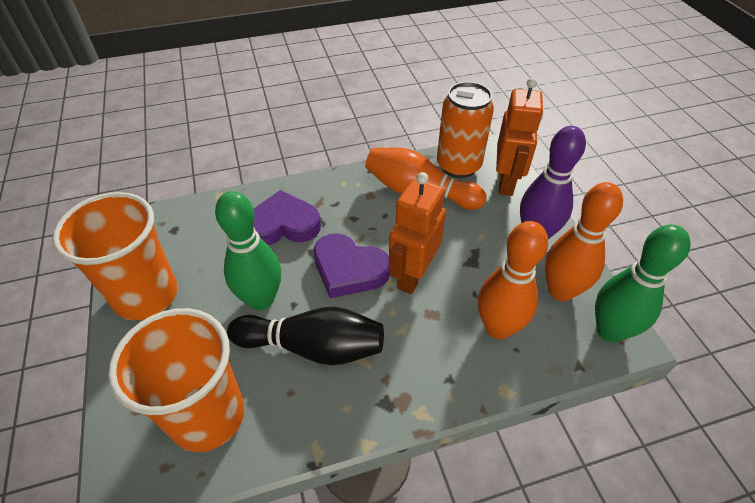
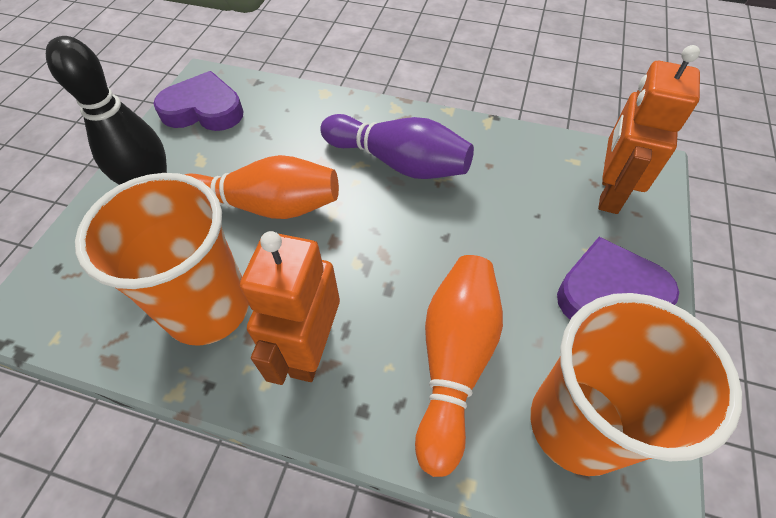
green bowling pin: 2 -> 0
orange bowling pin: 3 -> 2
orange can: 1 -> 0

